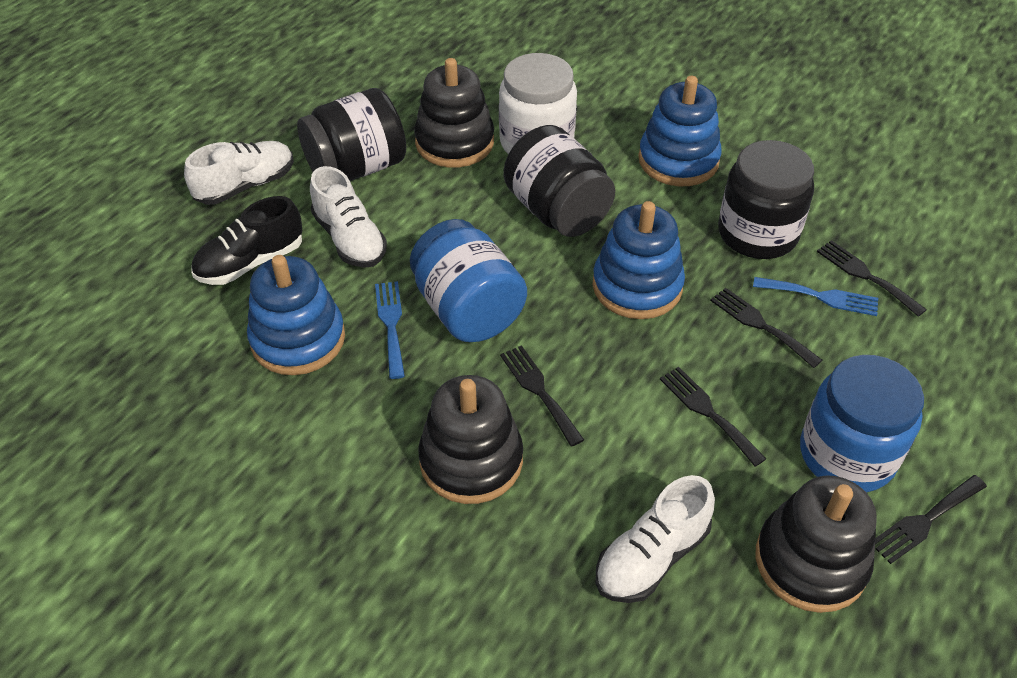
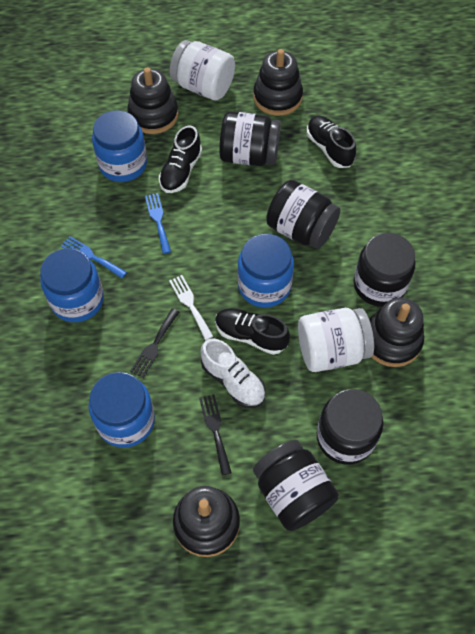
black fork: 5 -> 2
black jar: 3 -> 5
black shoe: 1 -> 3
black stacking toy: 3 -> 4
blue jar: 2 -> 4
blue stacking toy: 3 -> 0
white fork: 0 -> 1
white jar: 1 -> 2
white shoe: 3 -> 1

